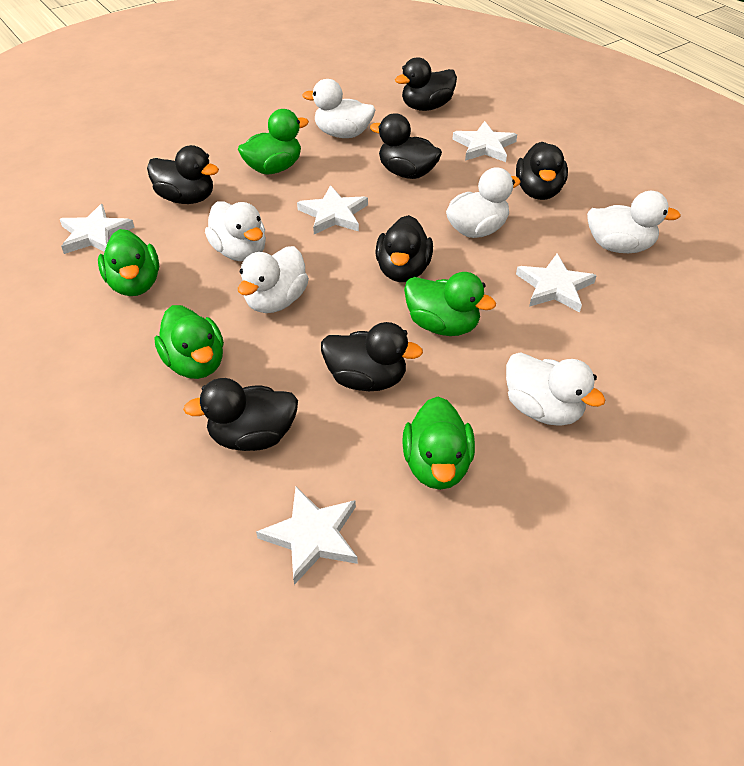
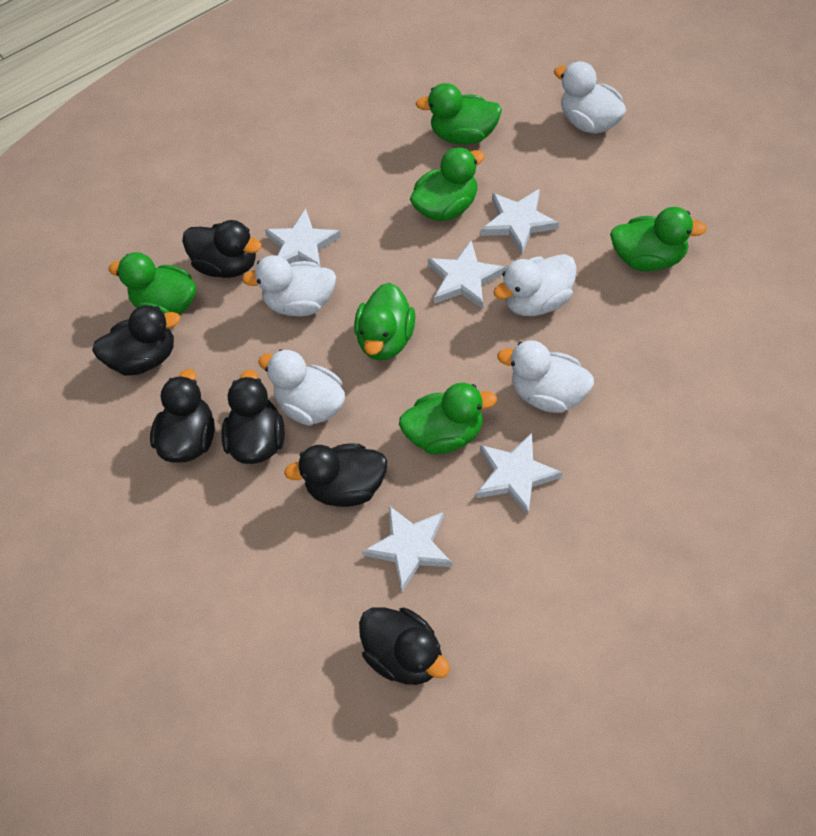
black duck: 7 -> 6
green duck: 5 -> 6
white duck: 6 -> 5

